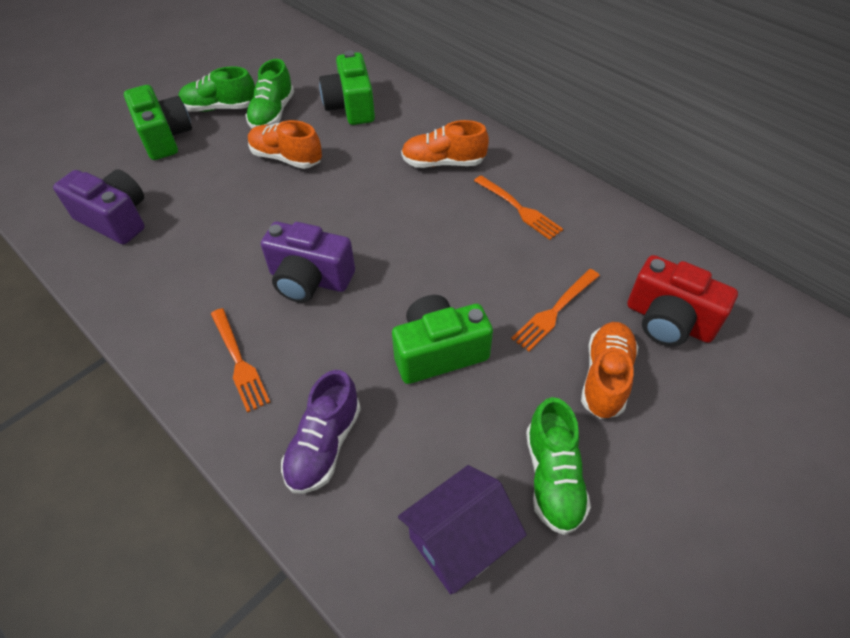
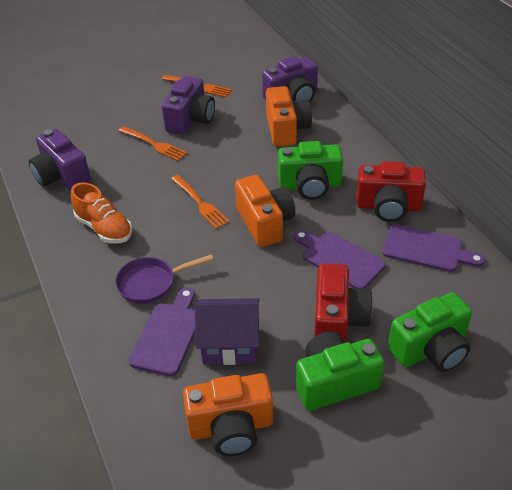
green shoe: 3 -> 0
orange camera: 0 -> 3
orange shoe: 3 -> 1
purple camera: 2 -> 3
purple cutting board: 0 -> 3
purple pan: 0 -> 1
purple shoe: 1 -> 0
red camera: 1 -> 2

